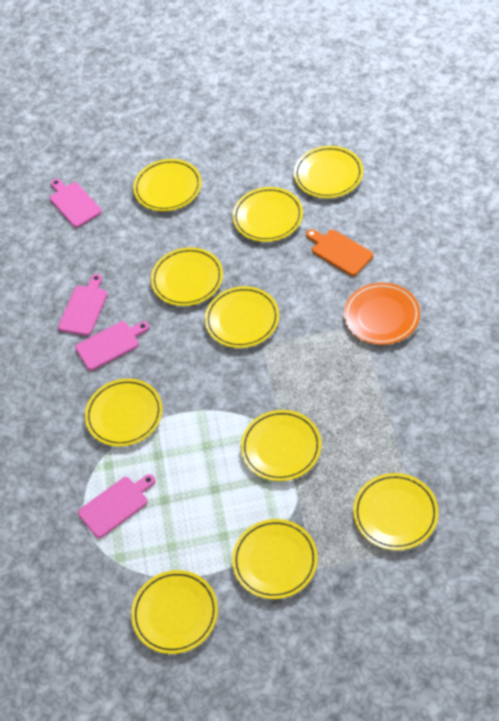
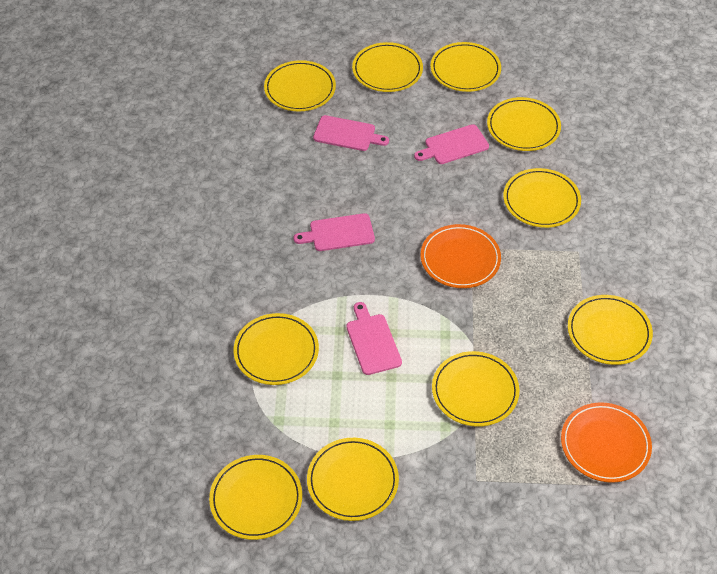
orange cutting board: 1 -> 0
orange plate: 1 -> 2

